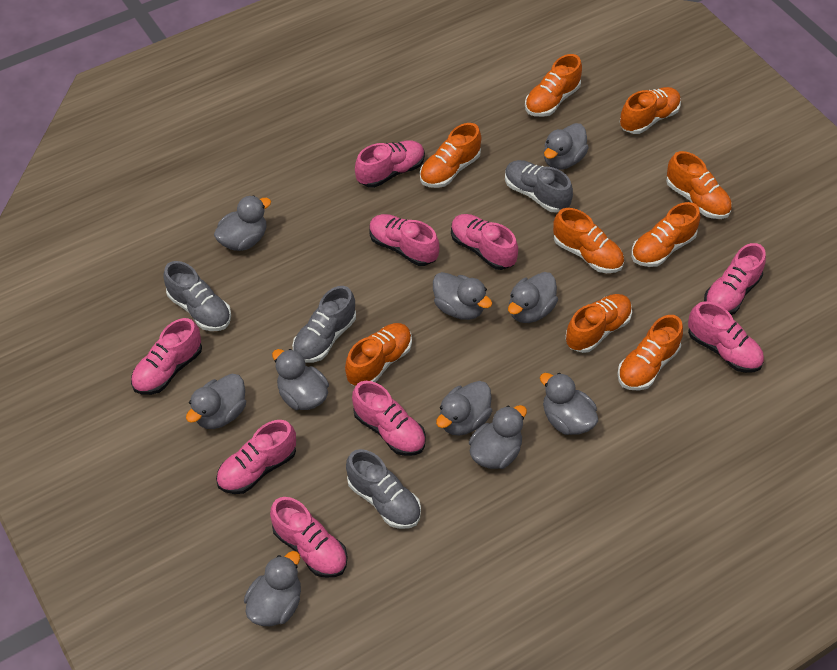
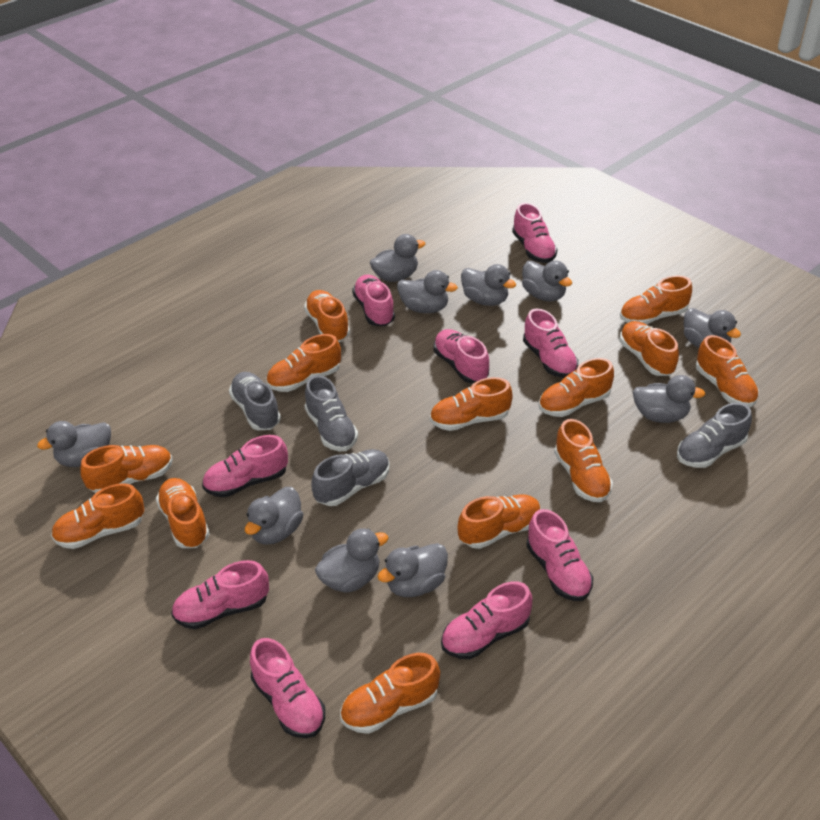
orange shoe: 9 -> 13

